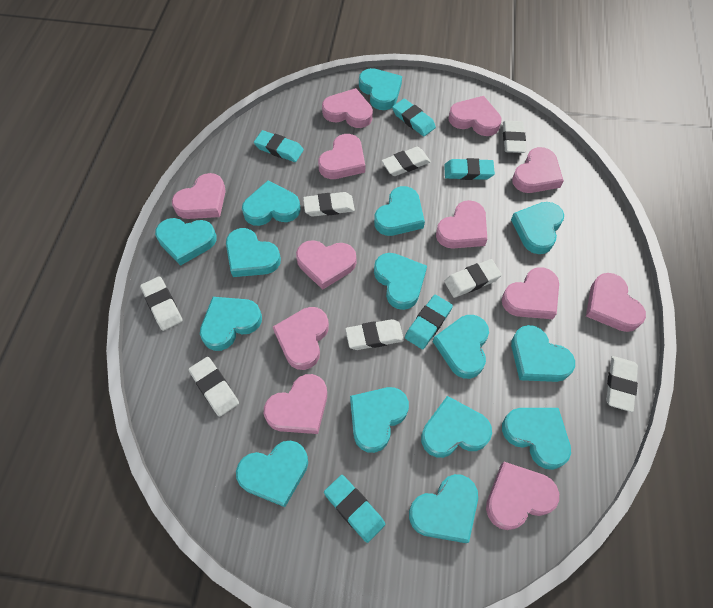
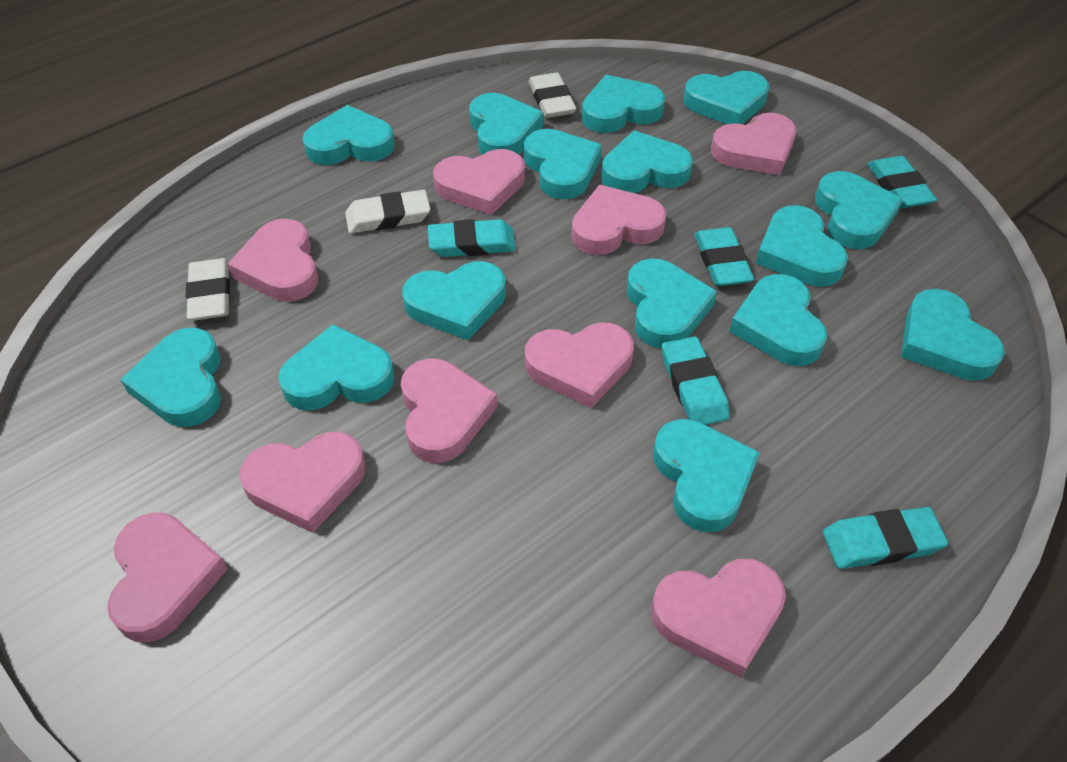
pink heart: 12 -> 9
white eraser: 8 -> 3

